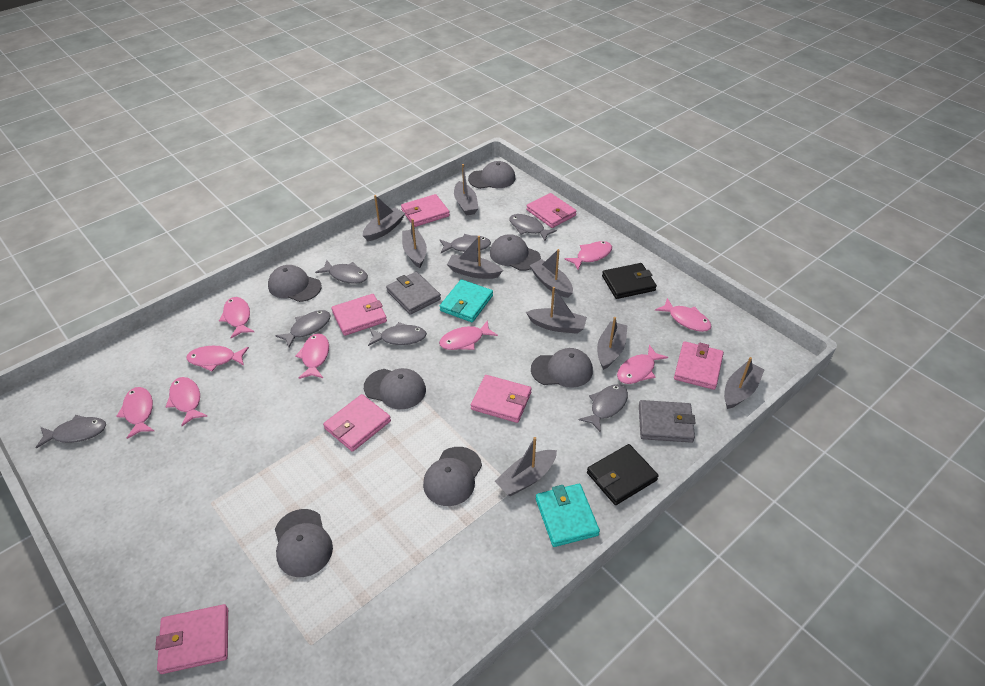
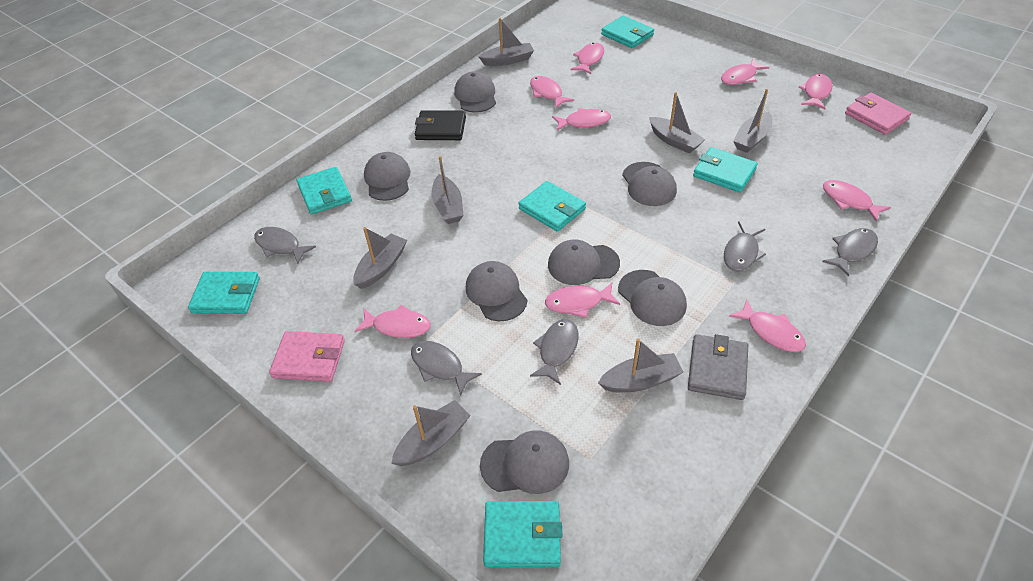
black wallet: 2 -> 1
grey boat: 9 -> 7
grey fish: 7 -> 5
grey wallet: 2 -> 1
pink wallet: 7 -> 2
turquoise wallet: 2 -> 6

